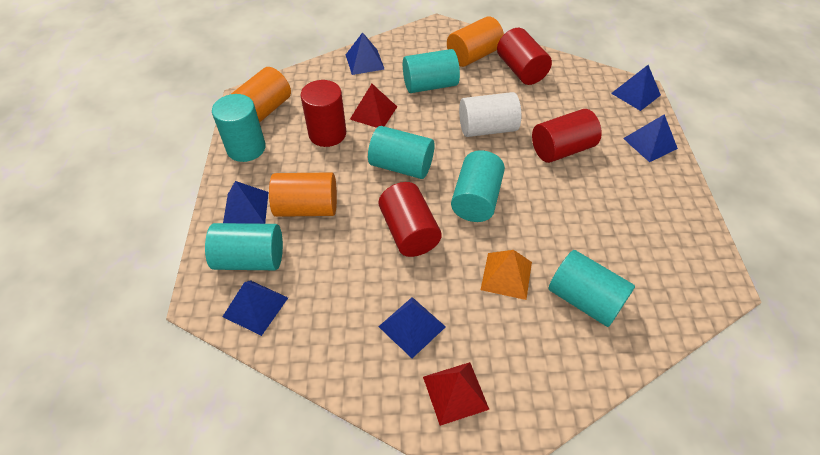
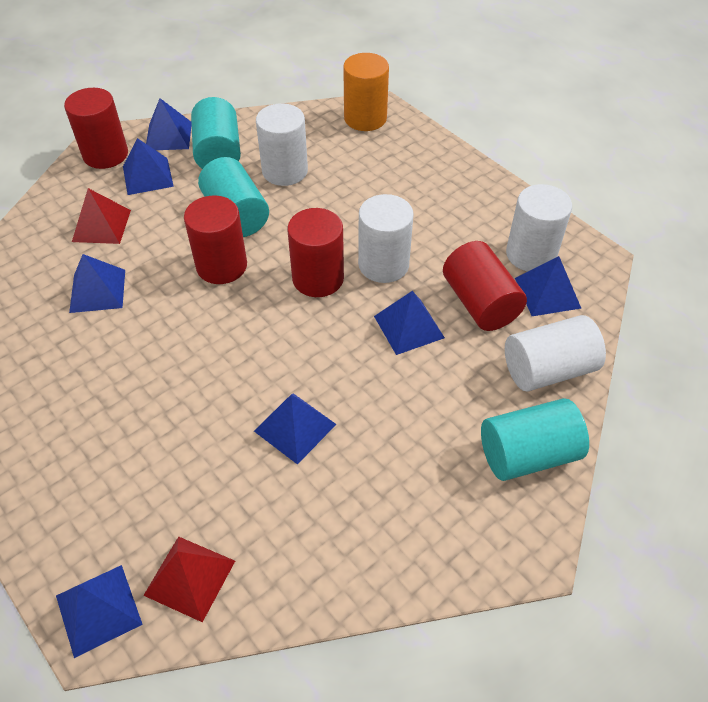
blue pyramid: 6 -> 7
orange cylinder: 3 -> 1
orange pyramid: 1 -> 0
turquoise cylinder: 6 -> 3
white cylinder: 1 -> 4

